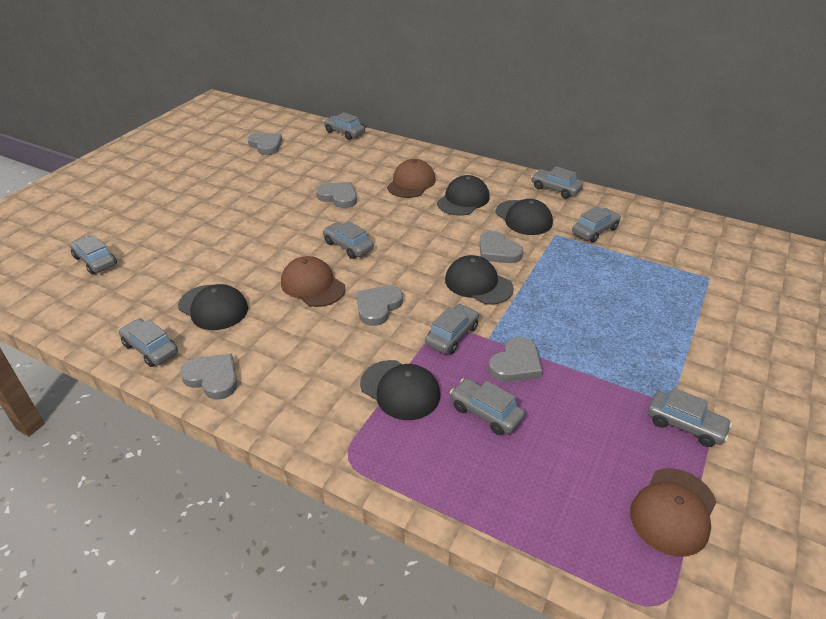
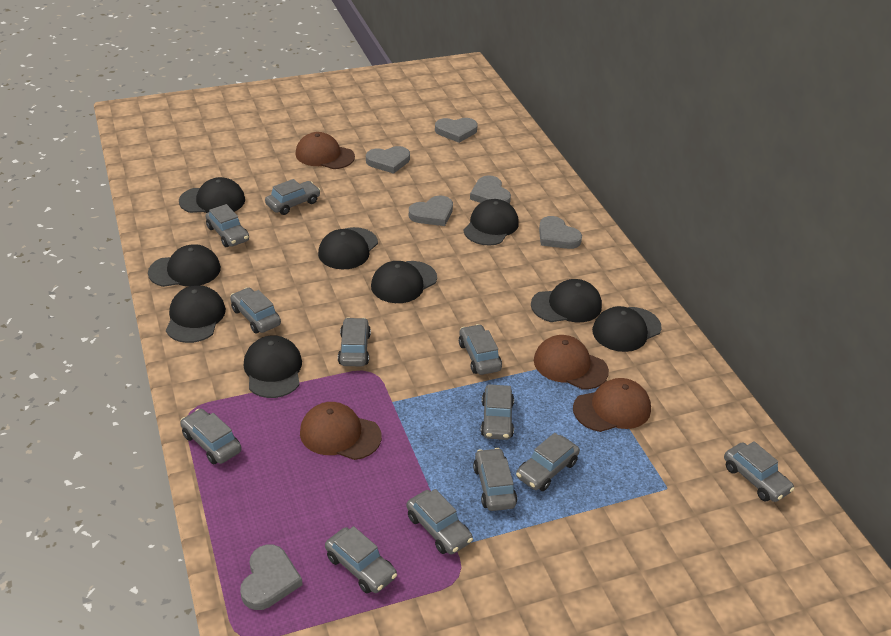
black cap: 5 -> 9
brown cap: 3 -> 4
grey car: 9 -> 12

